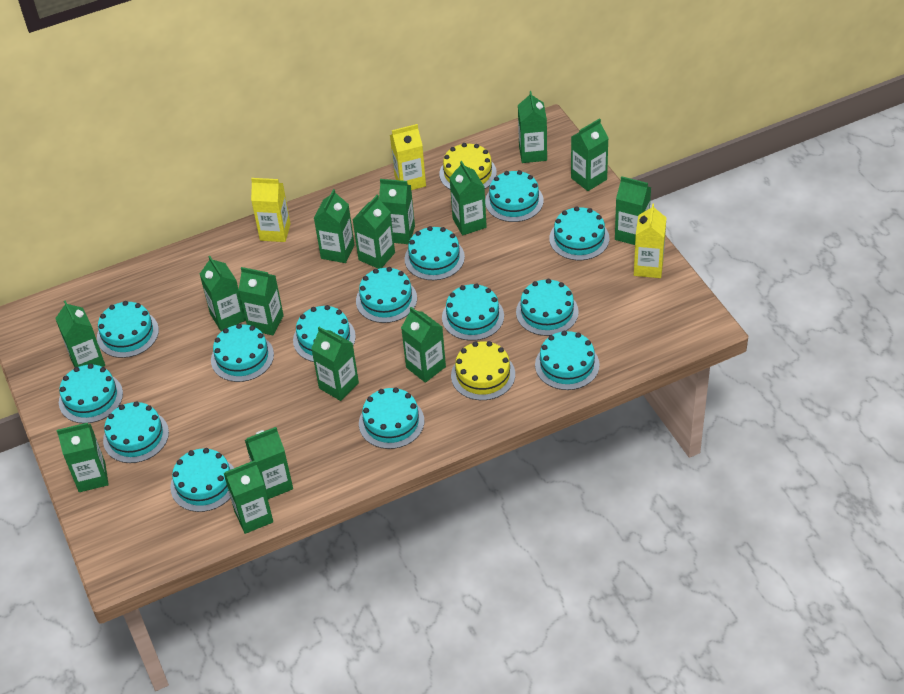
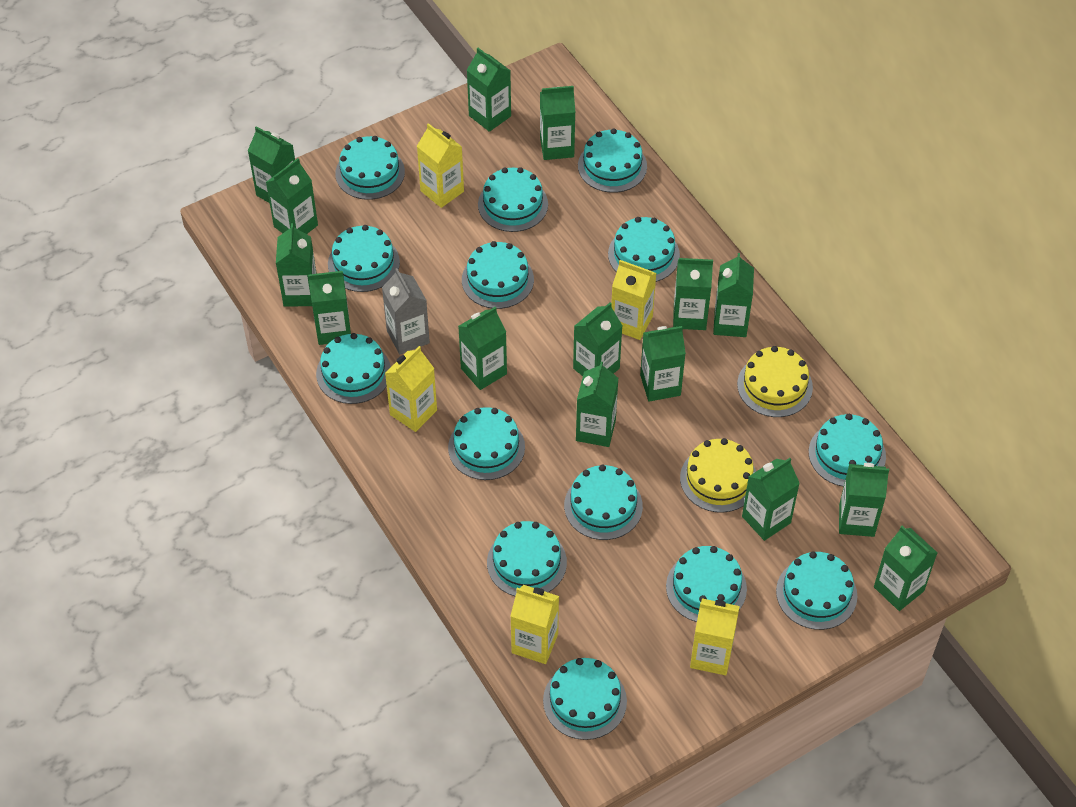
grey carton: 0 -> 1
yellow carton: 3 -> 5

